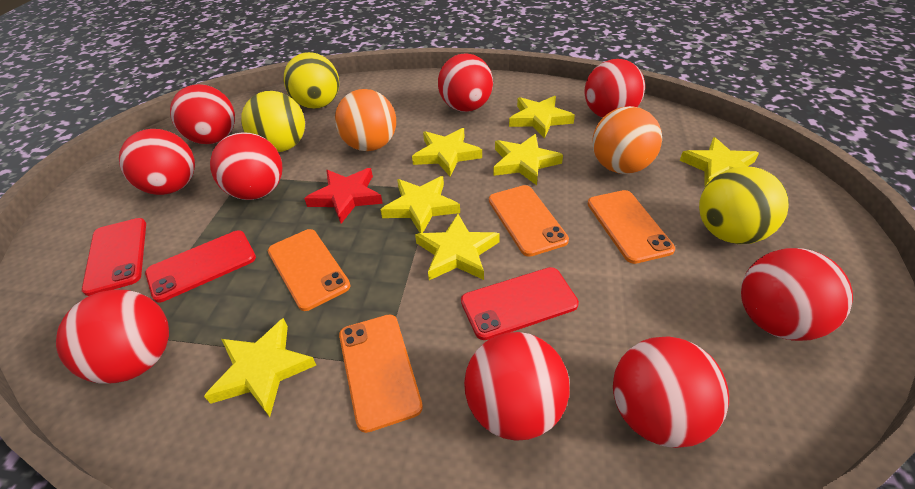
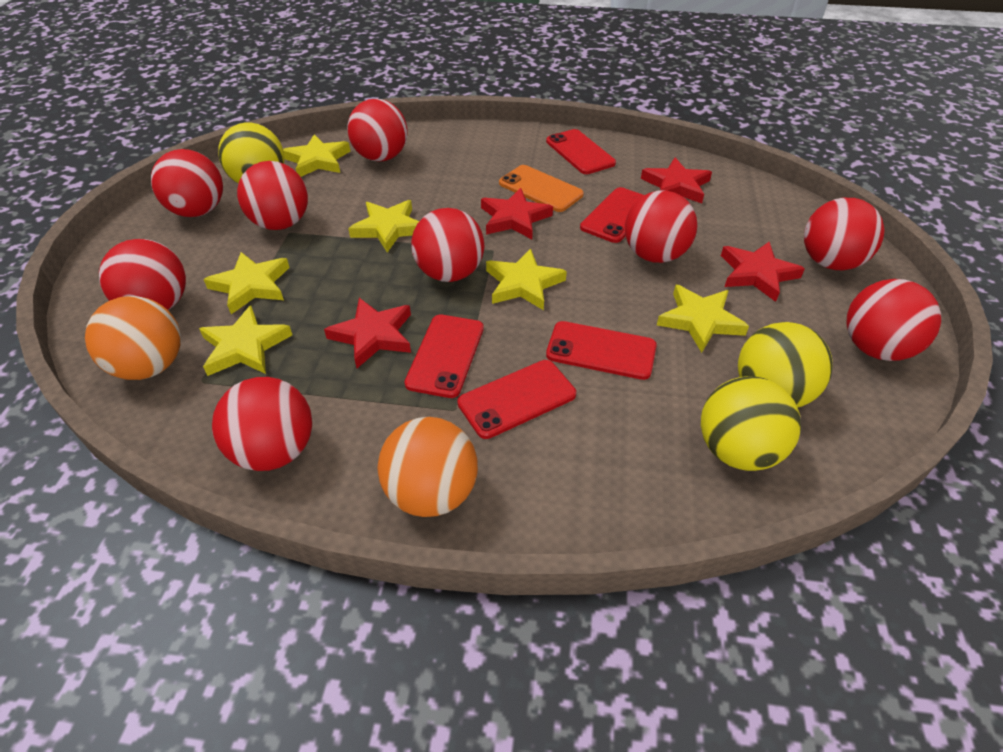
orange phone: 4 -> 1
red phone: 3 -> 5
red star: 1 -> 4
yellow star: 7 -> 6

